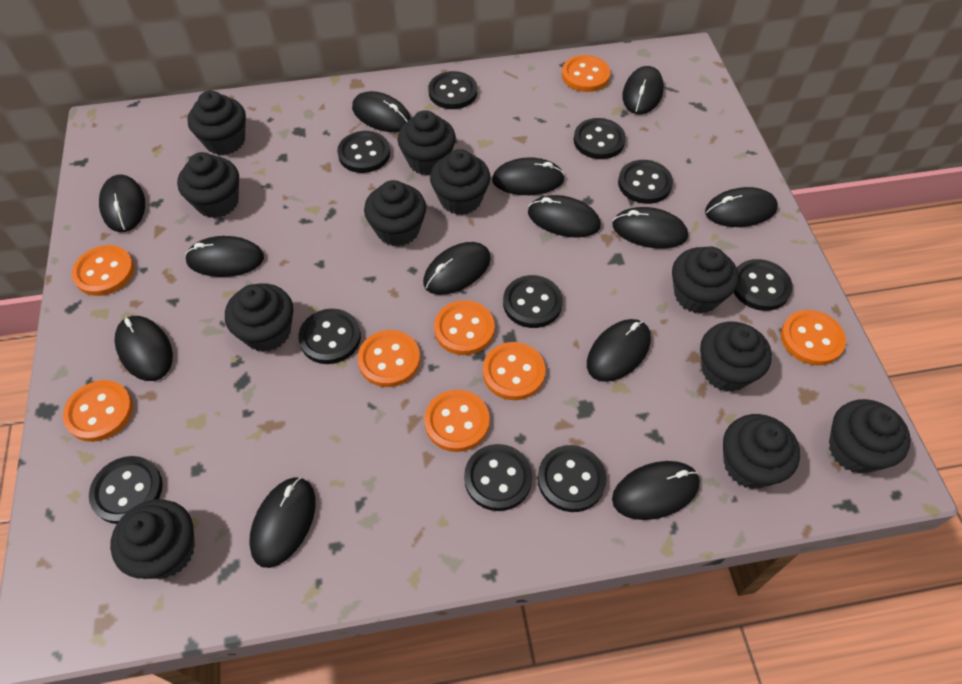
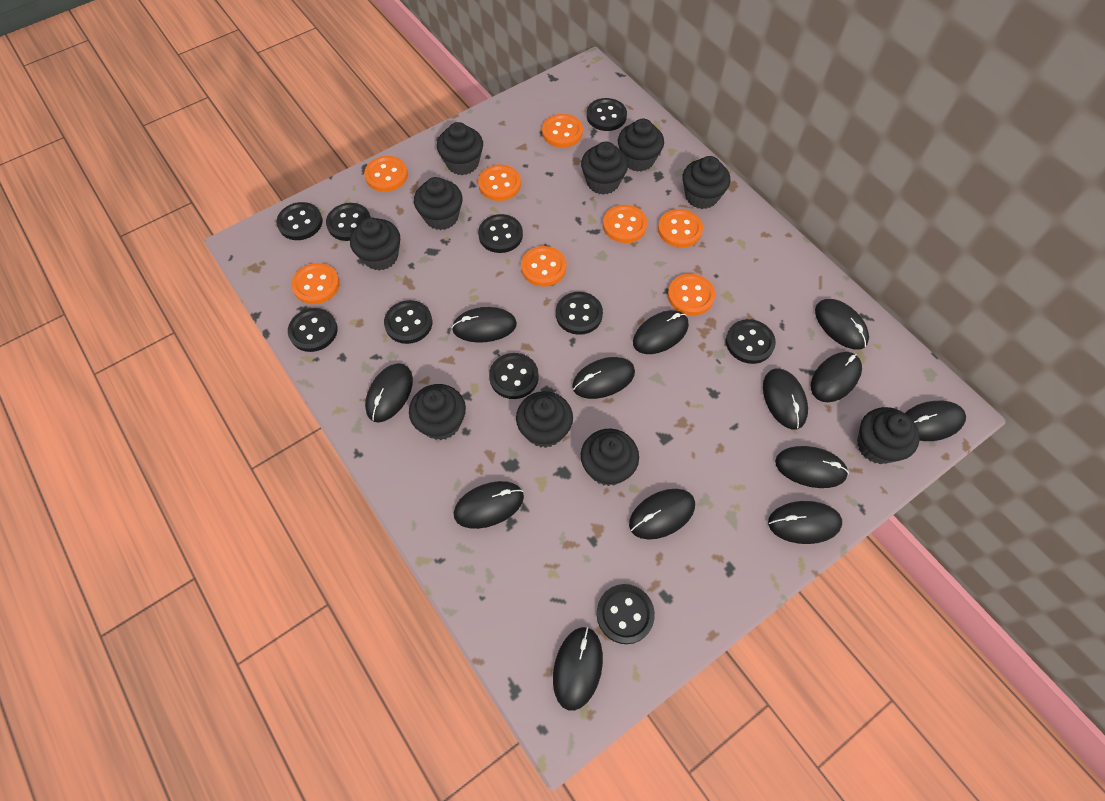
black cupcake: 11 -> 10

